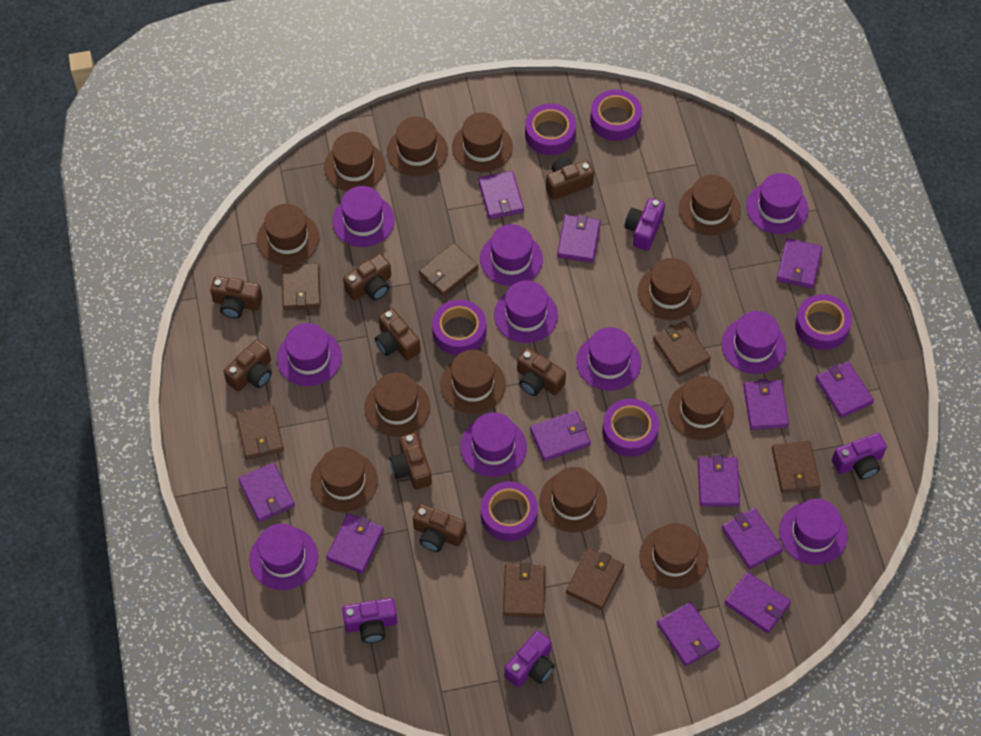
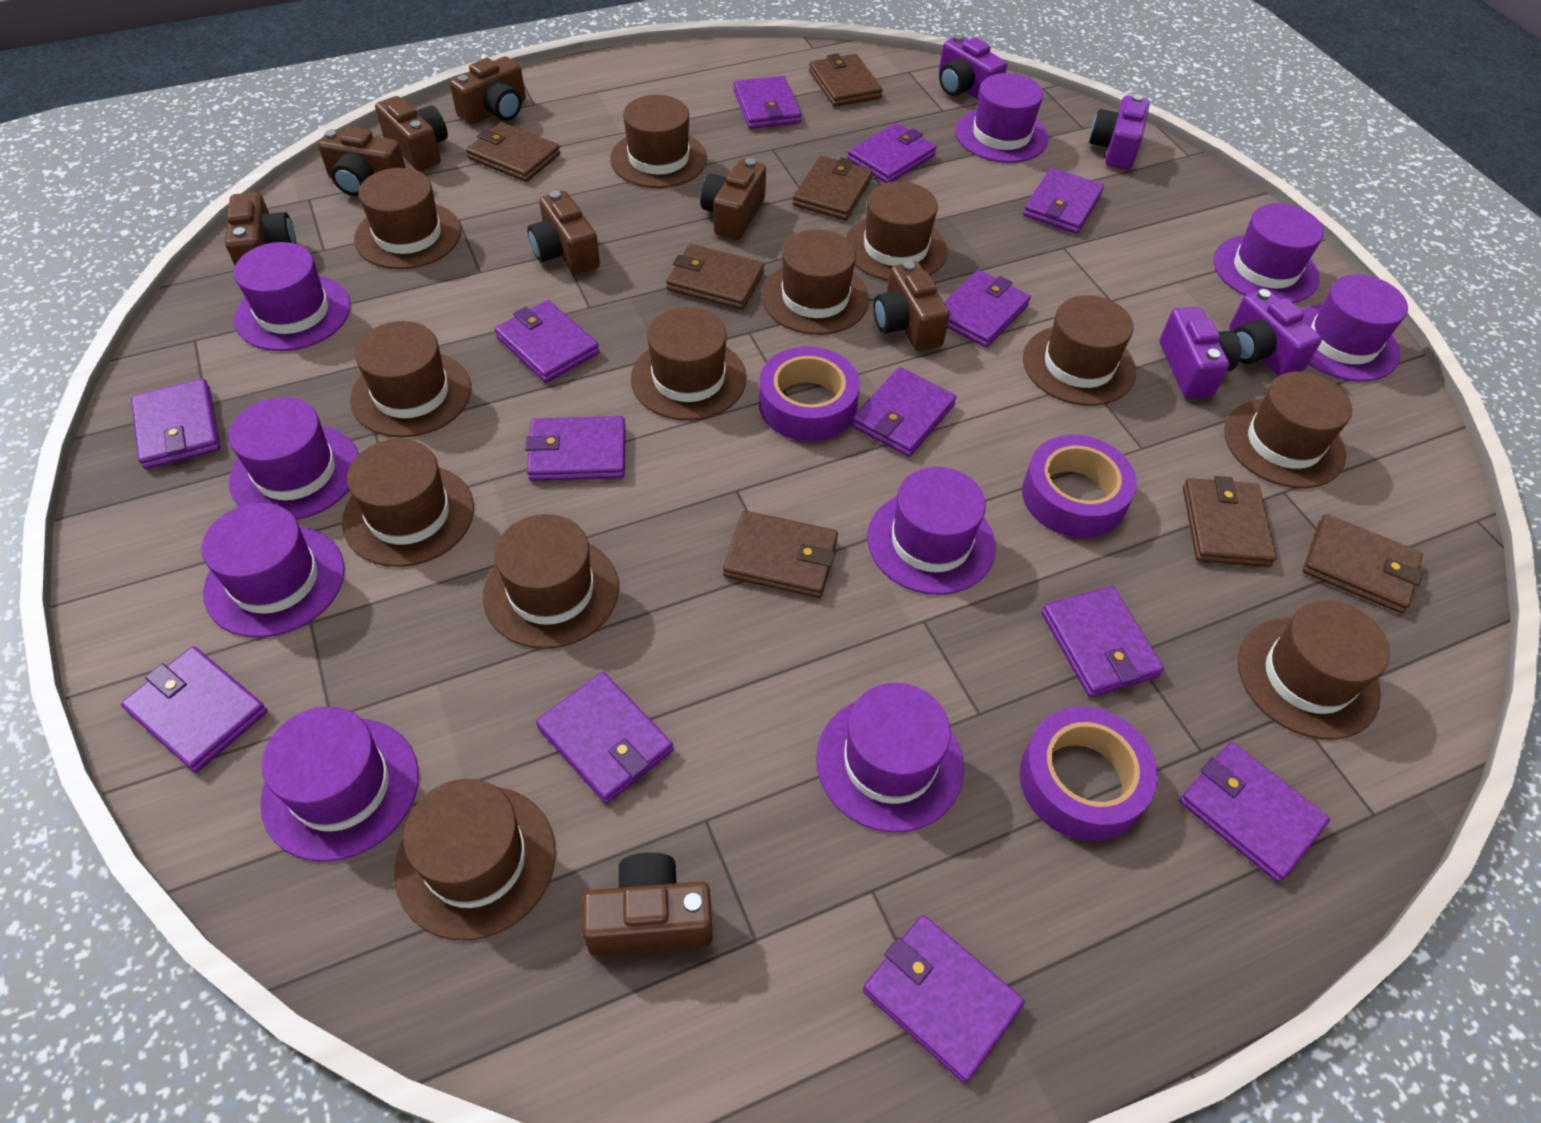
purple hat: 10 -> 9
purple tape: 6 -> 3
purple wallet: 12 -> 13

